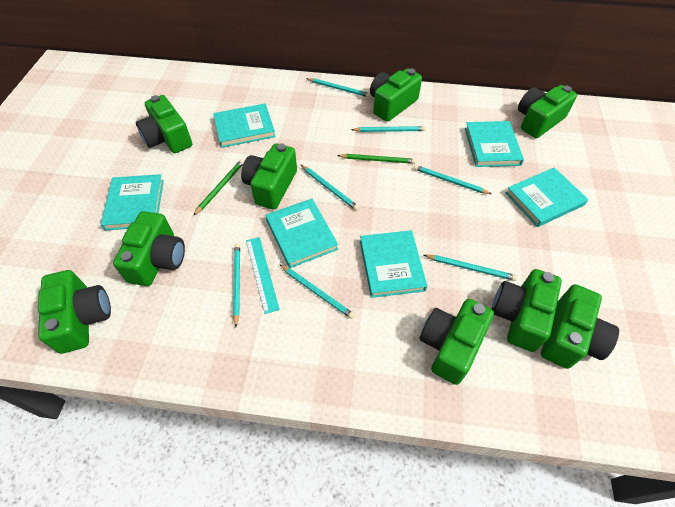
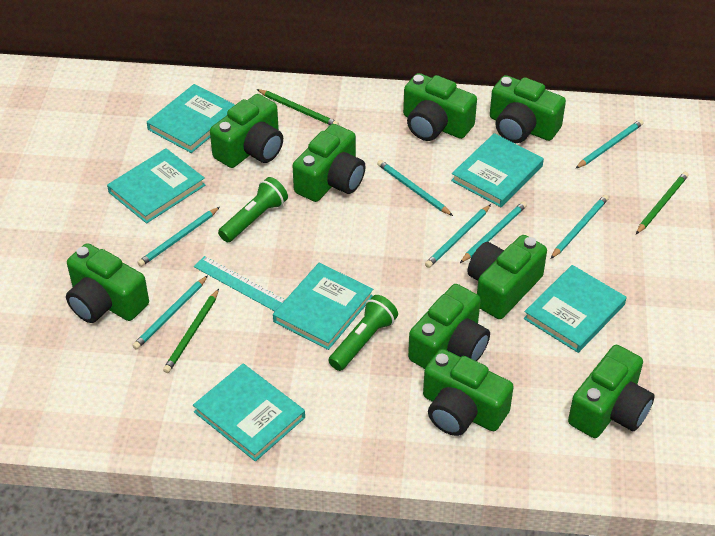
green flashlight: 0 -> 2
green pencil: 2 -> 3

